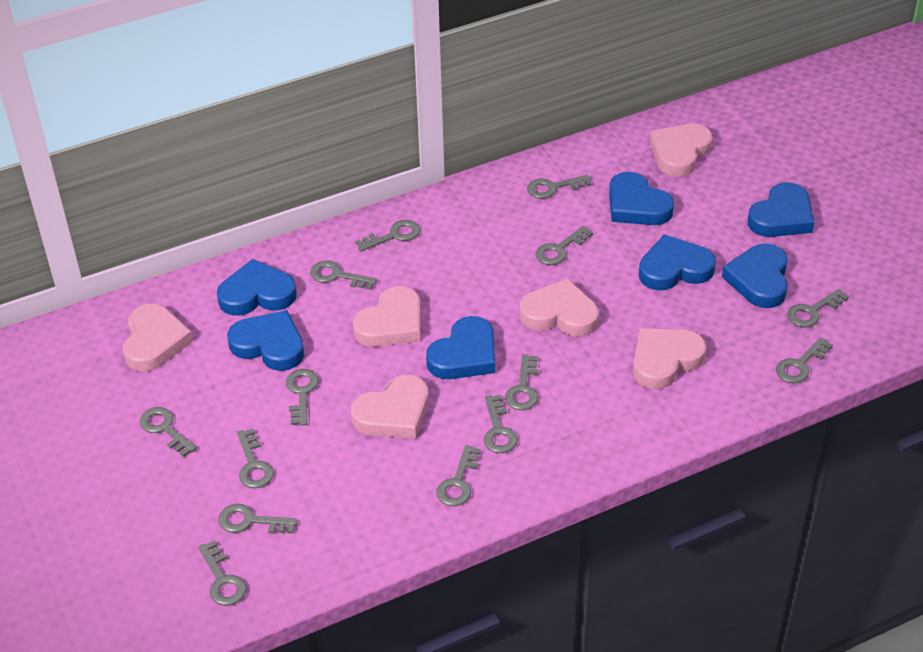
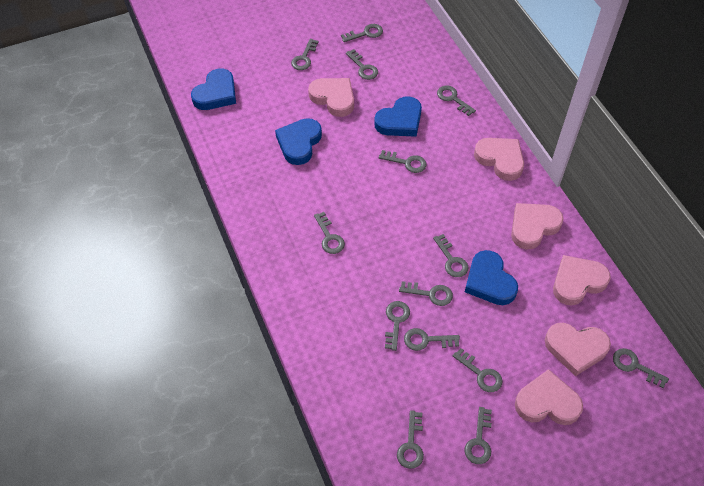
blue heart: 7 -> 4

